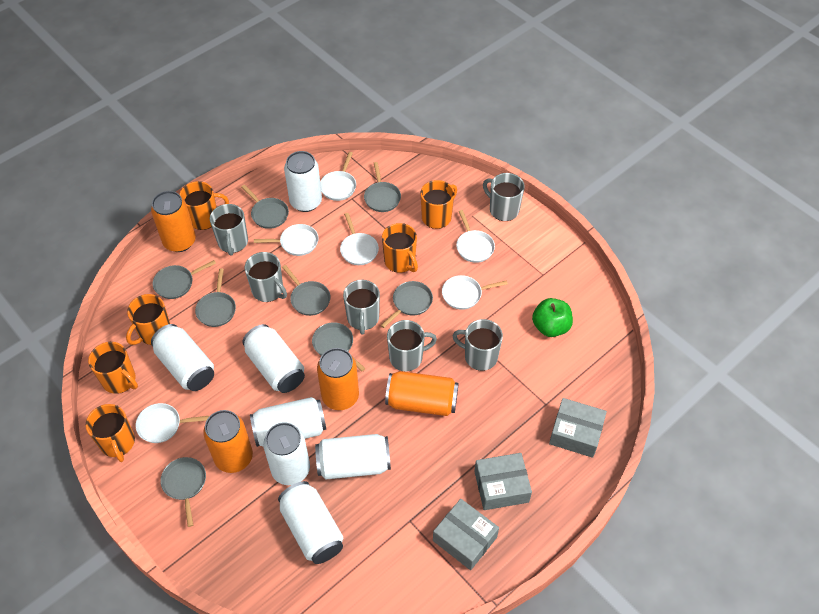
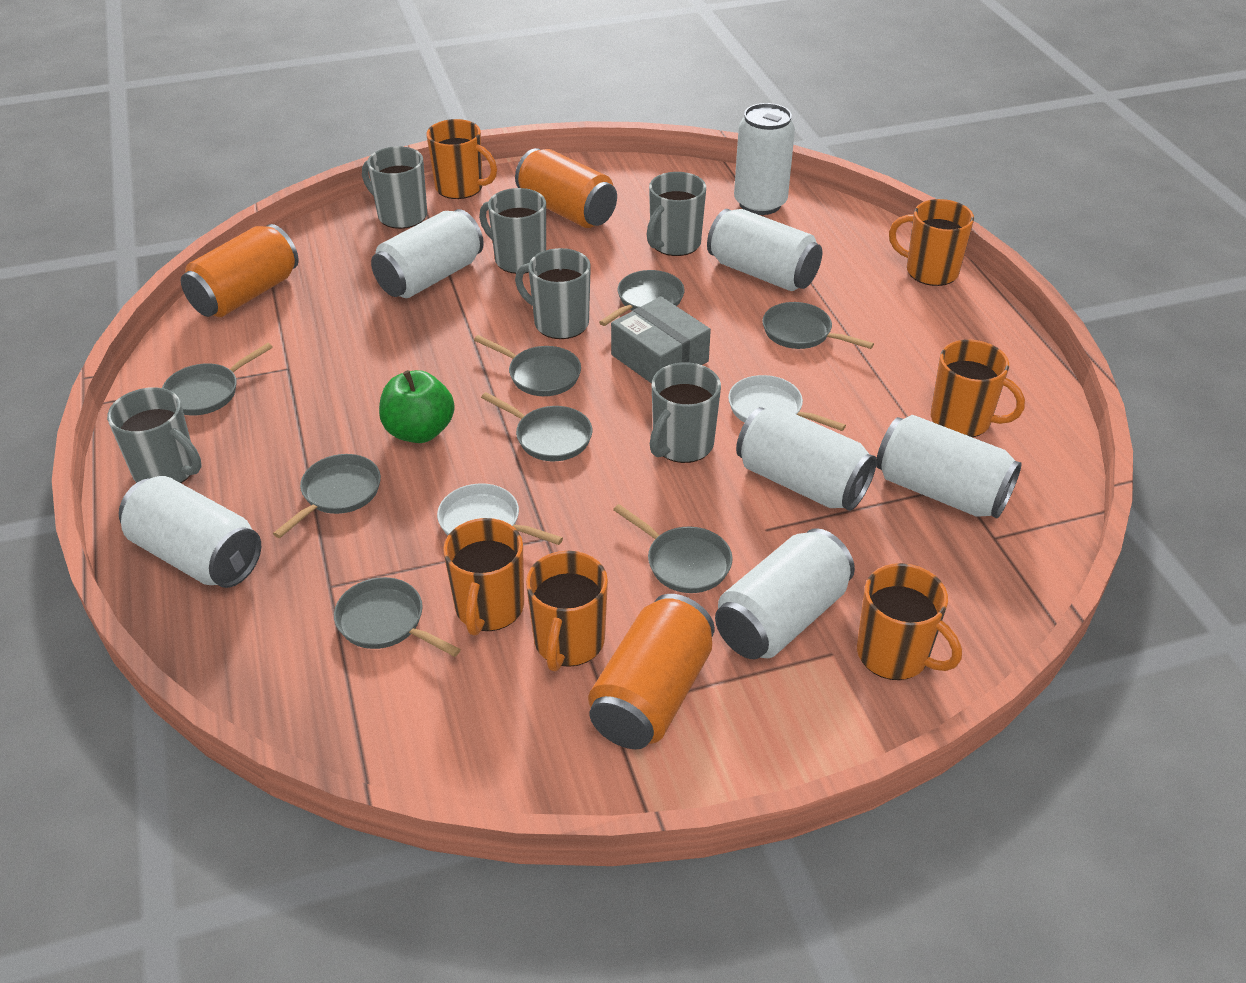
grey box: 3 -> 1
orange can: 4 -> 3
white pan: 6 -> 2

